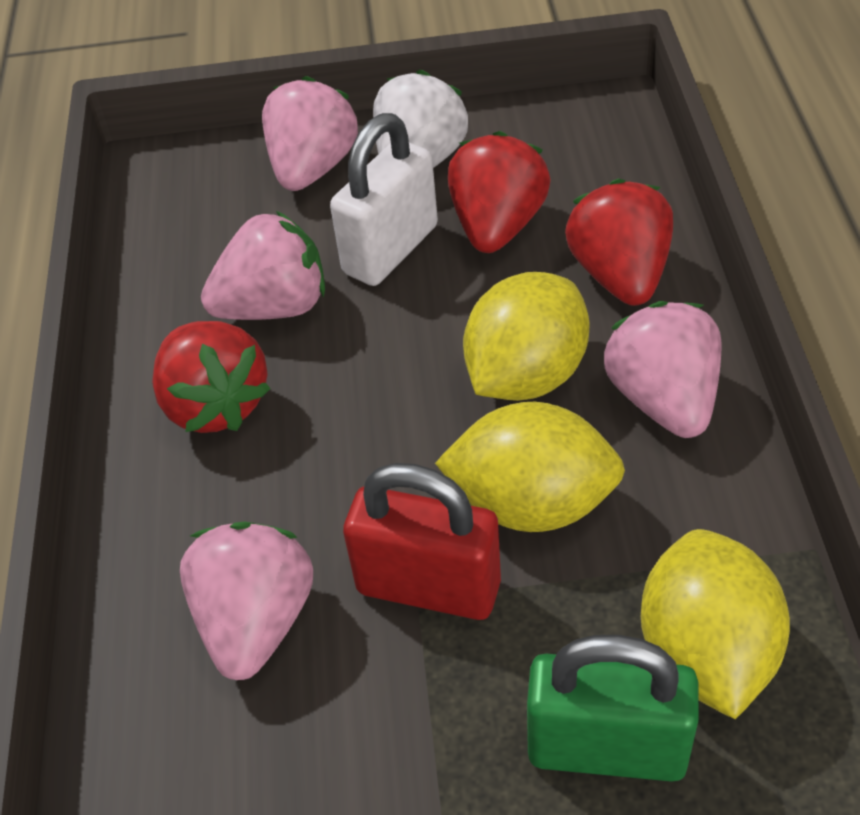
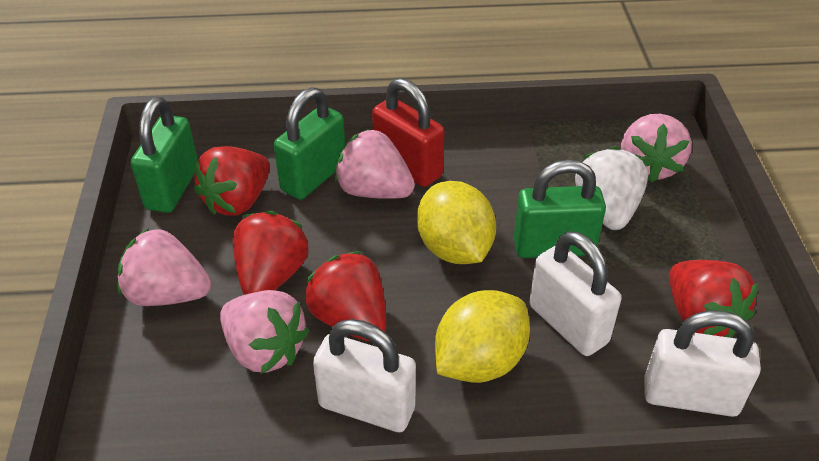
green padlock: 1 -> 3
red strawberry: 3 -> 4
white padlock: 1 -> 3
yellow lemon: 3 -> 2

